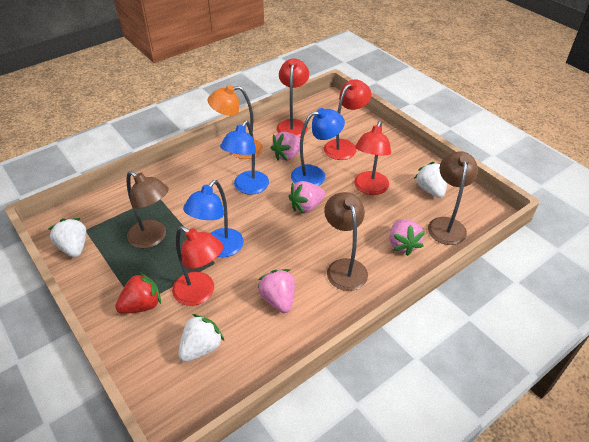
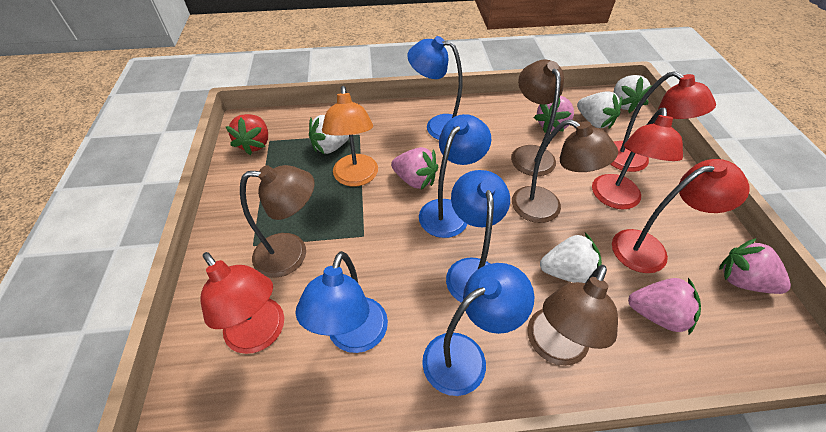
blue lamp: 3 -> 5
brown lamp: 3 -> 4
white strawberry: 3 -> 4

